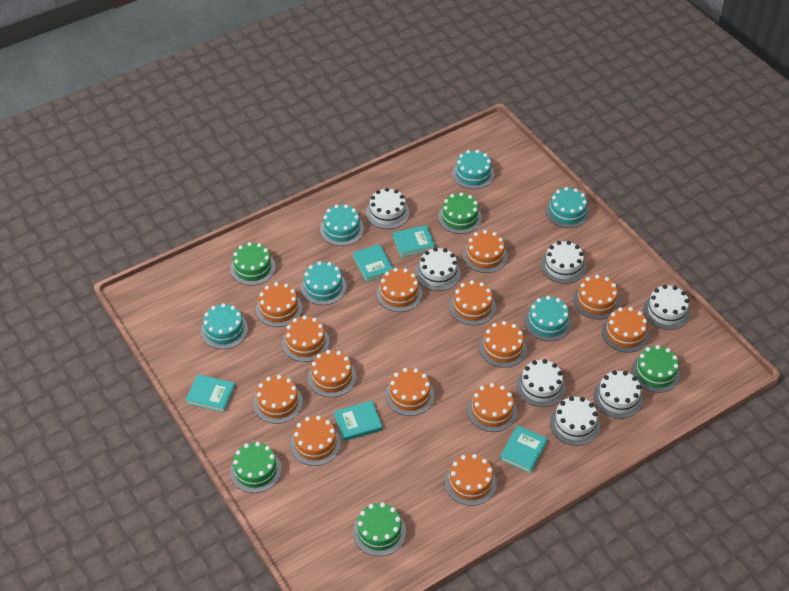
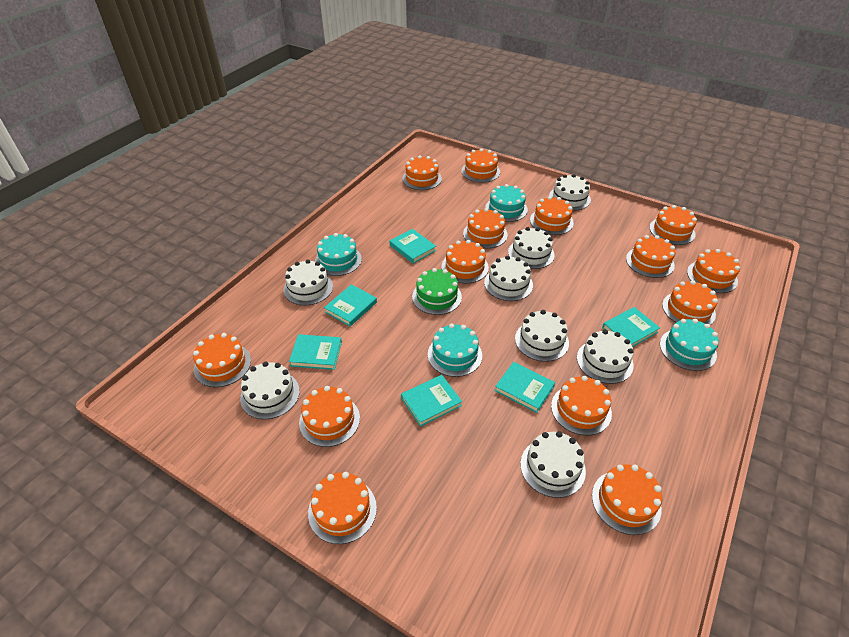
green cake: 5 -> 1
turquoise book: 5 -> 6
turquoise cake: 6 -> 4
white cake: 7 -> 8

